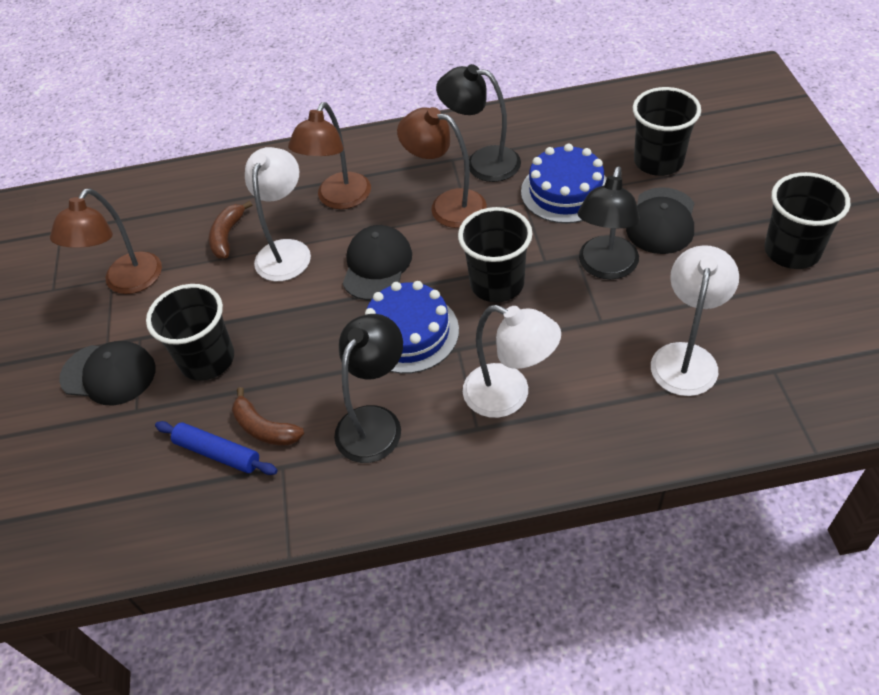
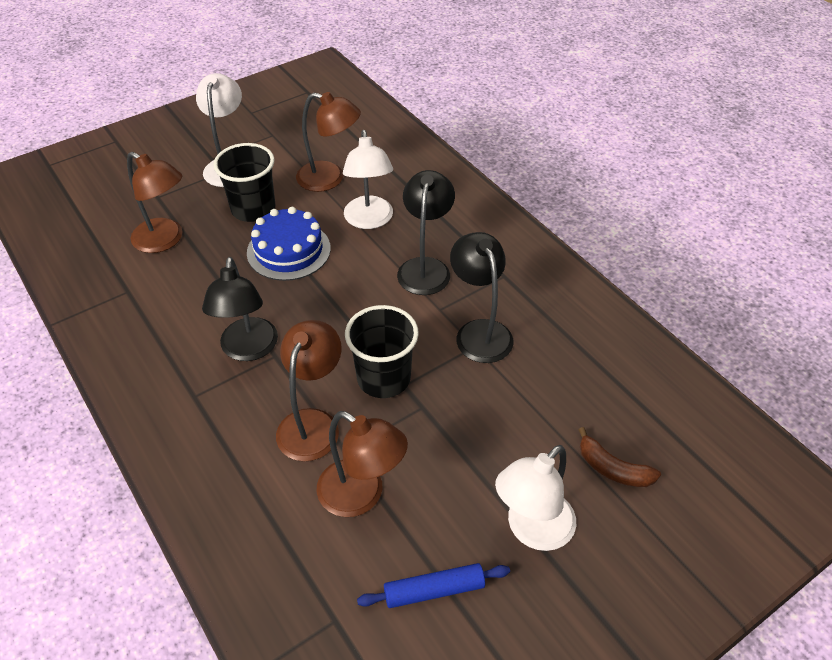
black cap: 3 -> 0
black cup: 4 -> 2
blue cake: 2 -> 1
brown banana: 2 -> 1
brown lamp: 3 -> 4

